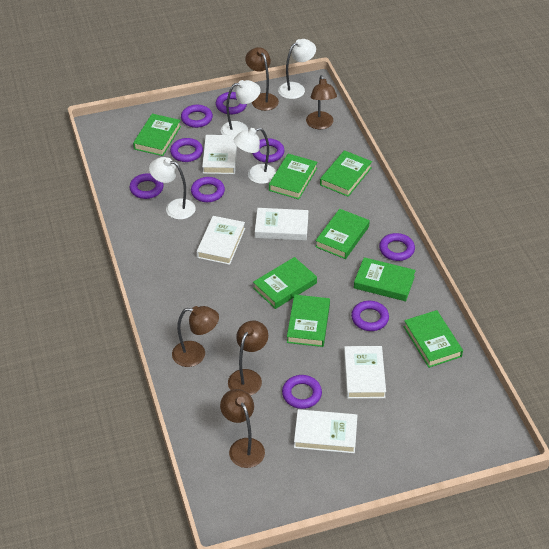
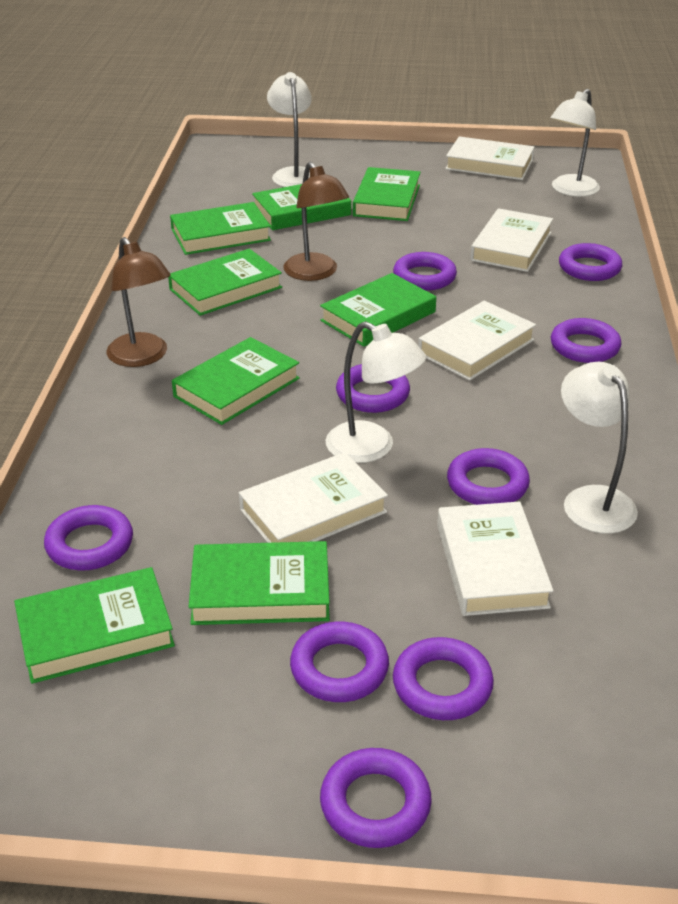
brown lamp: 5 -> 2

